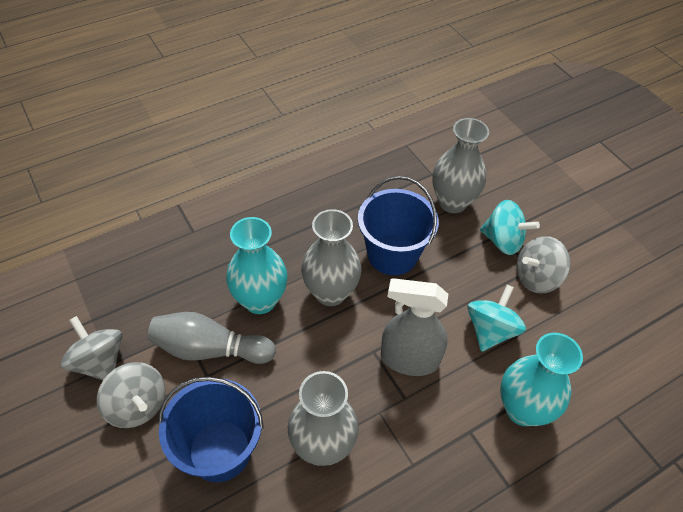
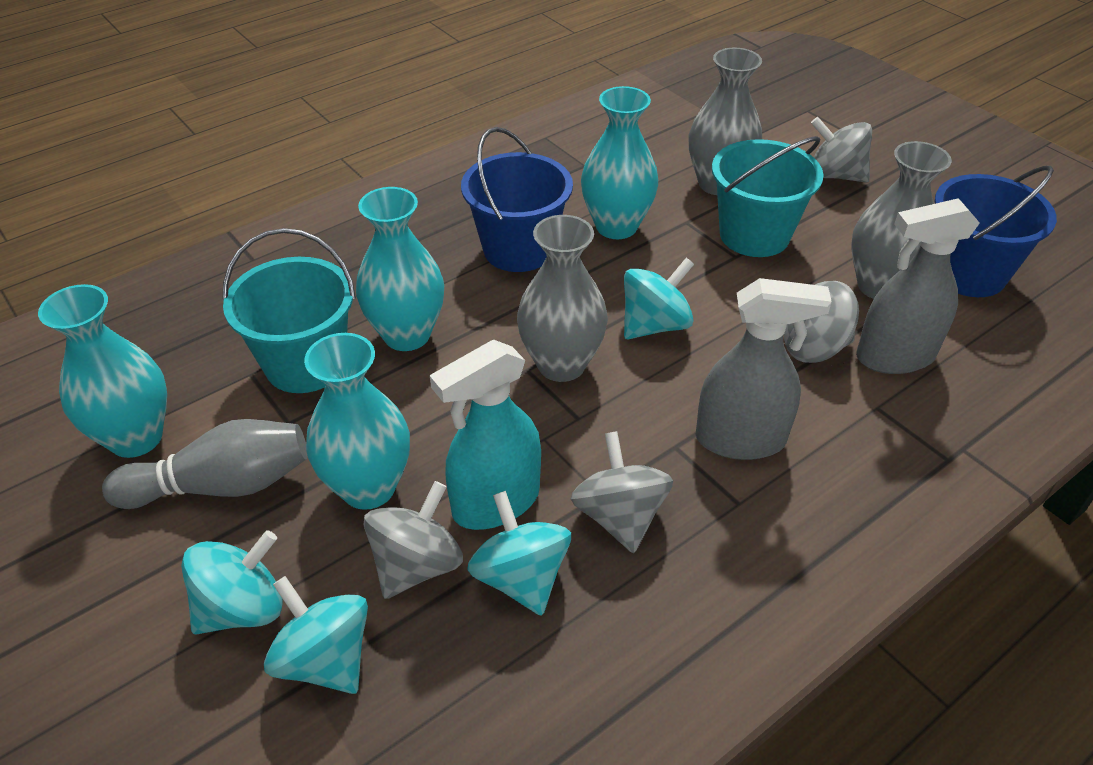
grey spinning top: 3 -> 4
grey spray bottle: 1 -> 2
turquoise bucket: 0 -> 2
turquoise spinning top: 2 -> 4
turquoise spray bottle: 0 -> 1
turquoise vase: 2 -> 4

